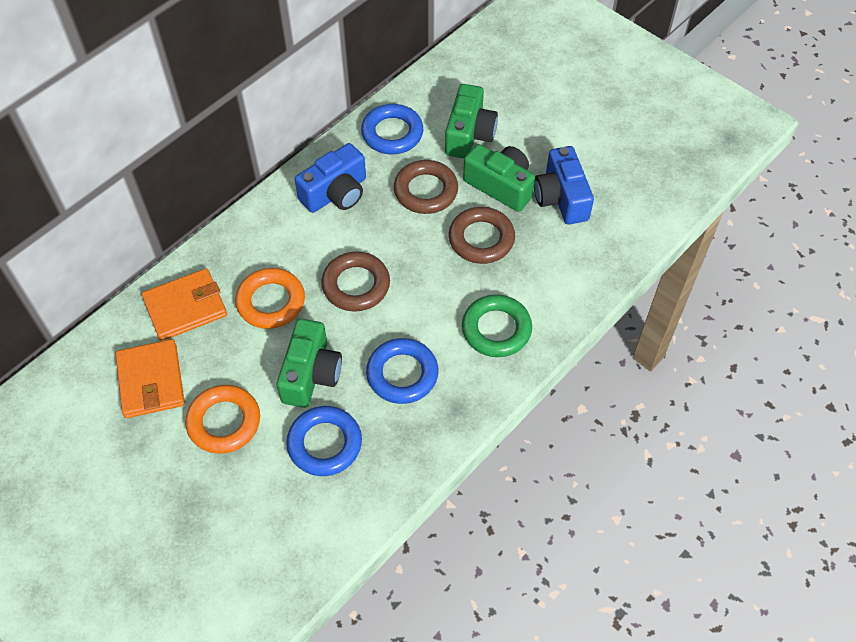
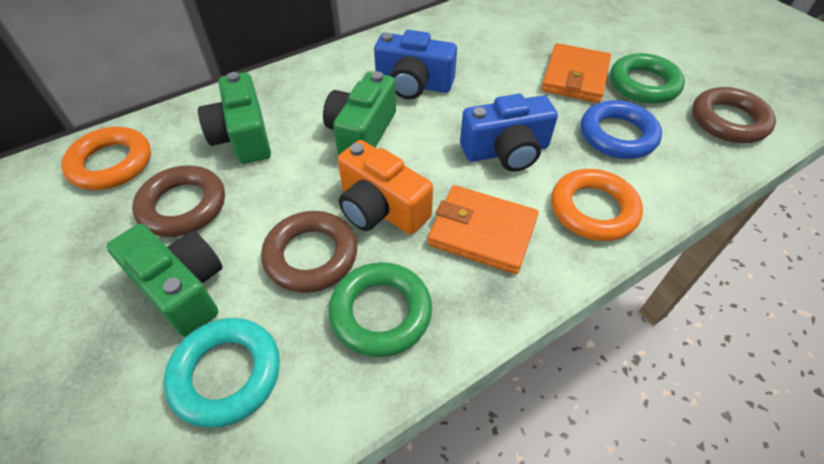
blue ring: 3 -> 1
green ring: 1 -> 2
orange camera: 0 -> 1
turquoise ring: 0 -> 1

